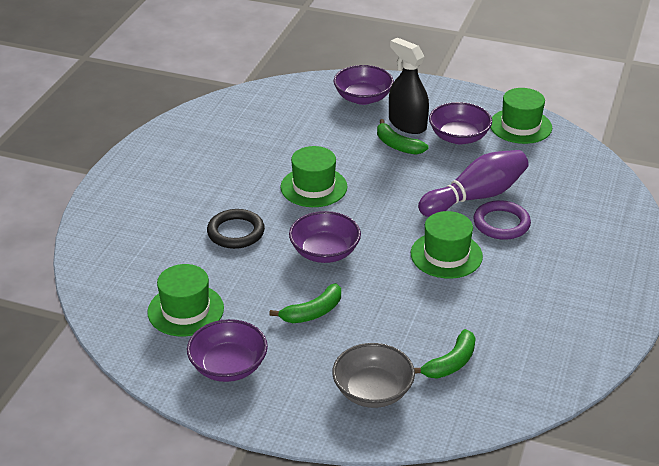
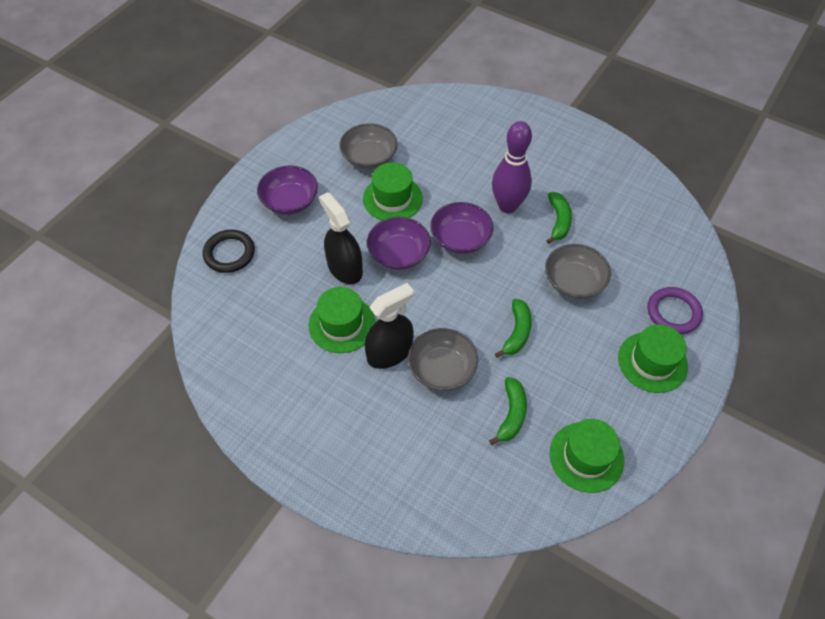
black spray bottle: 1 -> 2
grey bowl: 1 -> 3
purple bowl: 4 -> 3

